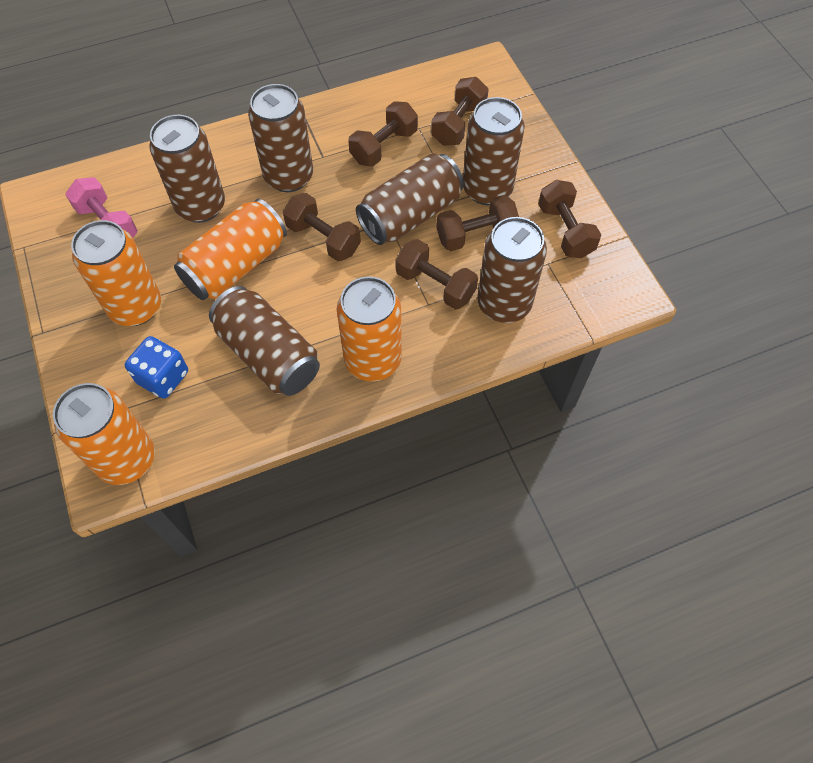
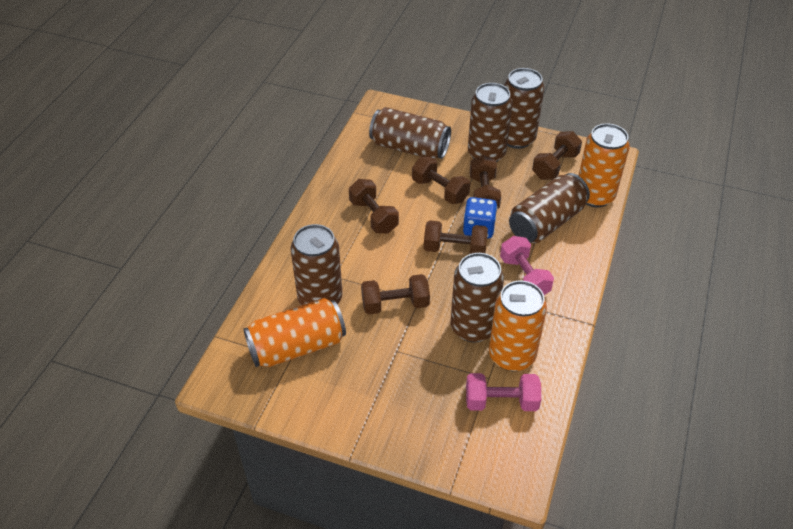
orange can: 4 -> 3
pink dumbbell: 1 -> 2

